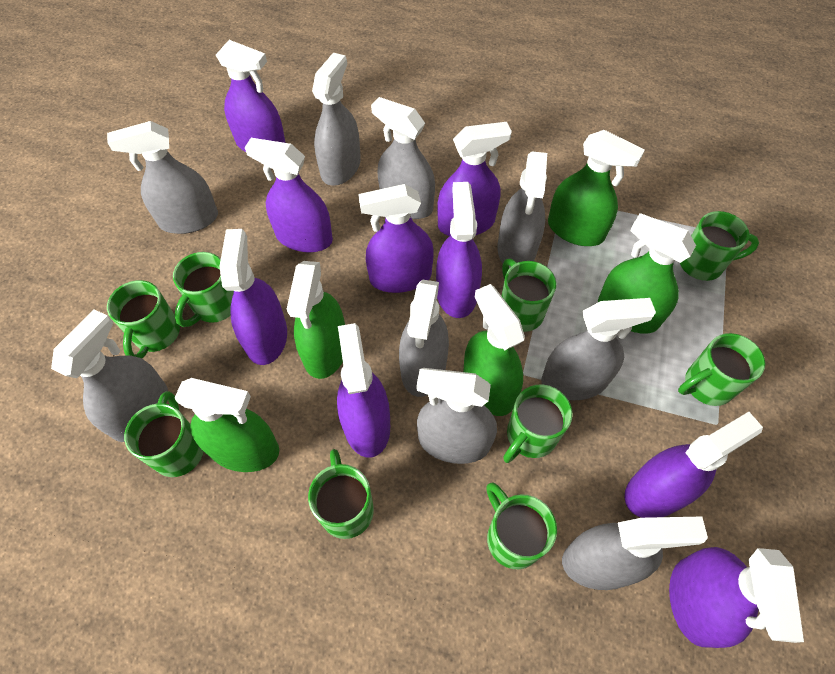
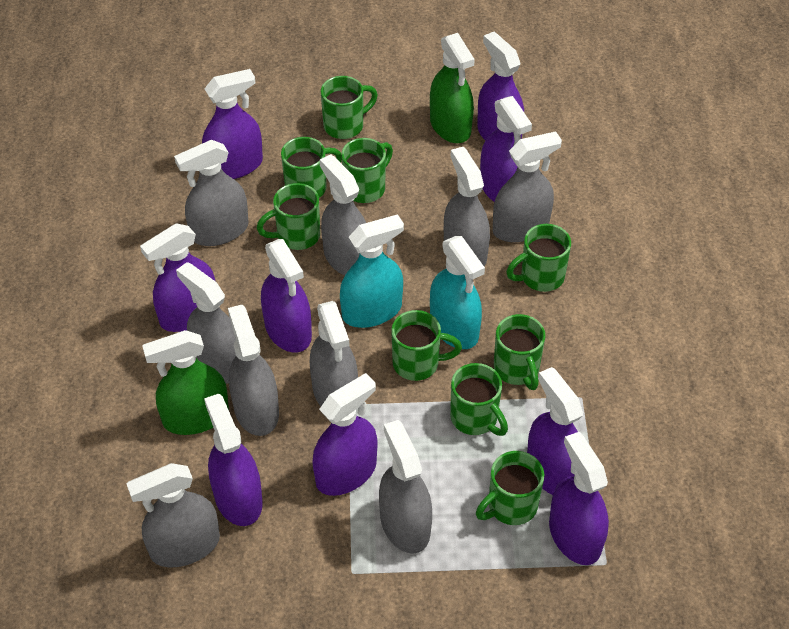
green spray bottle: 5 -> 2
turquoise spray bottle: 0 -> 2

